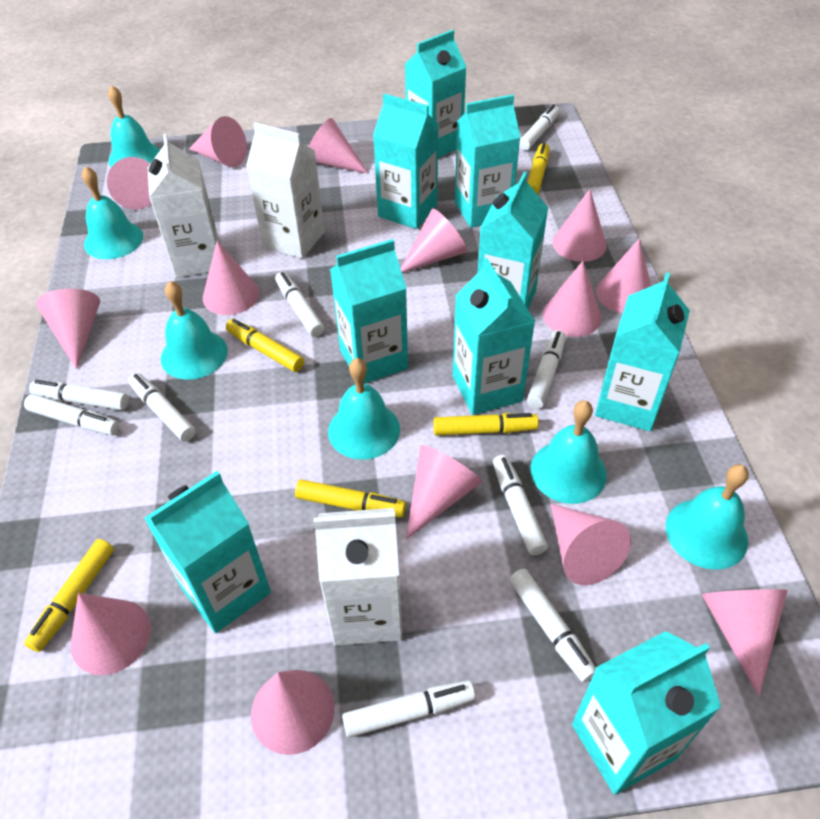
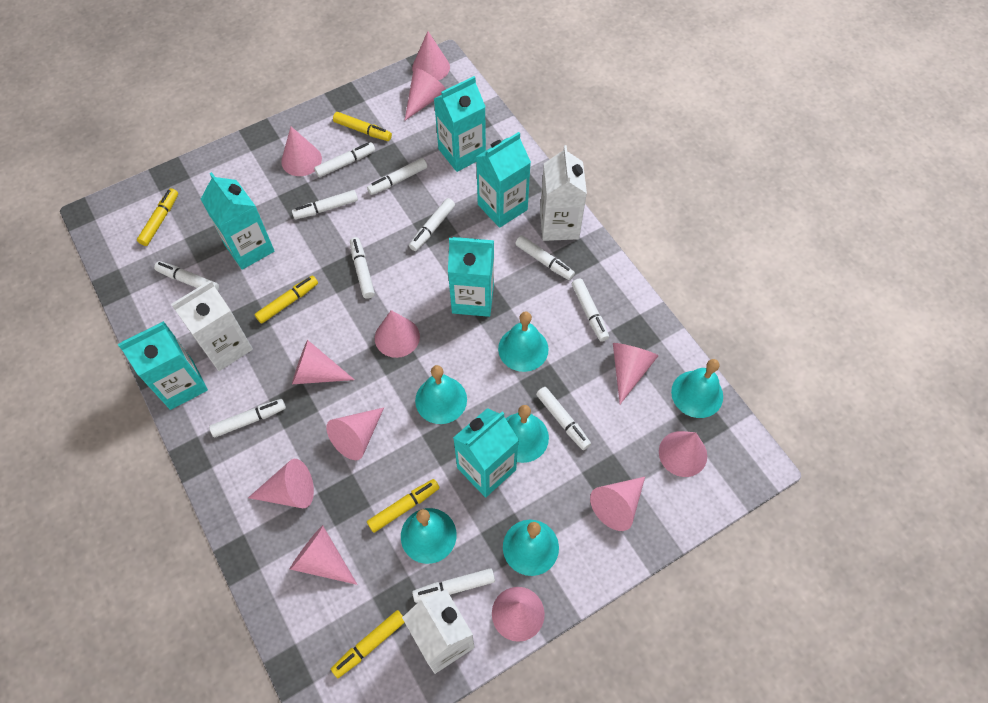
pink cone: 14 -> 12
turquoise carton: 9 -> 6
white marker: 9 -> 11

